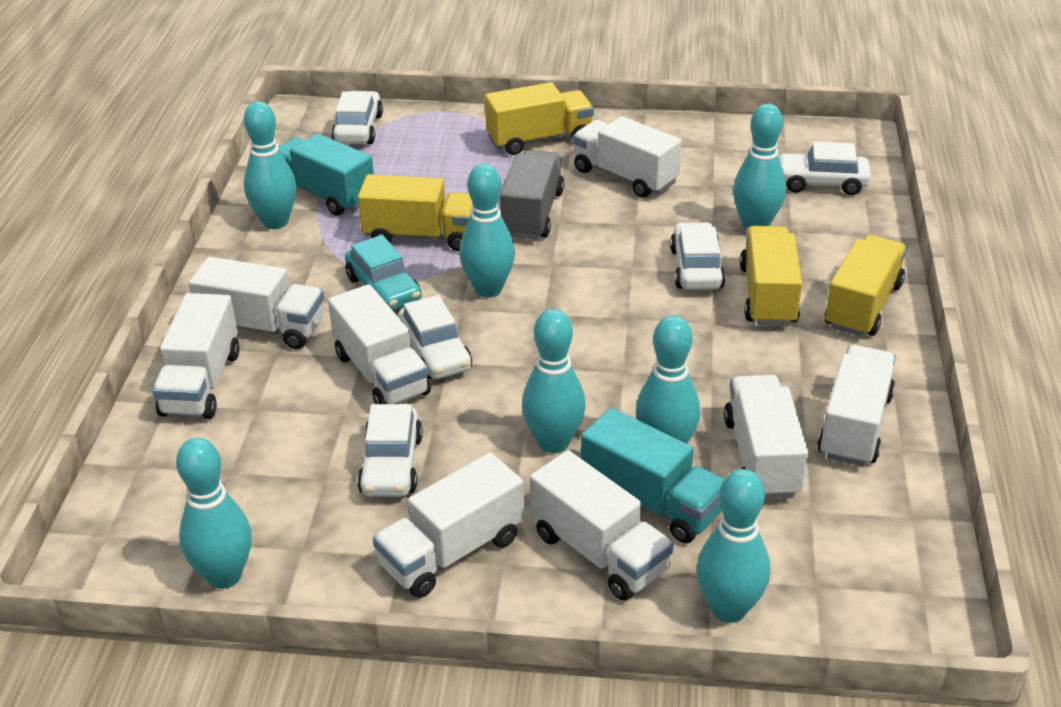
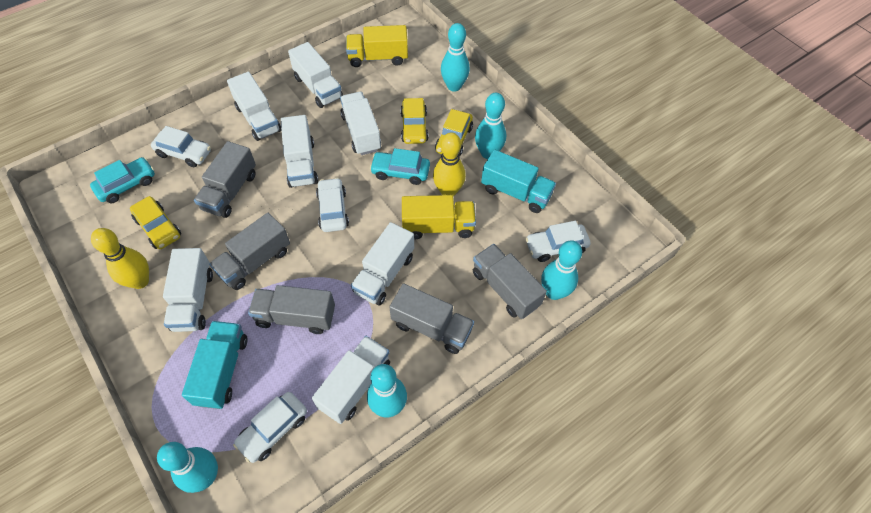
grey truck: 1 -> 5
turquoise bowling pin: 7 -> 5
turquoise car: 1 -> 2
white car: 5 -> 4
white truck: 8 -> 7
yellow bowling pin: 0 -> 2
yellow car: 0 -> 3
yellow truck: 4 -> 2

